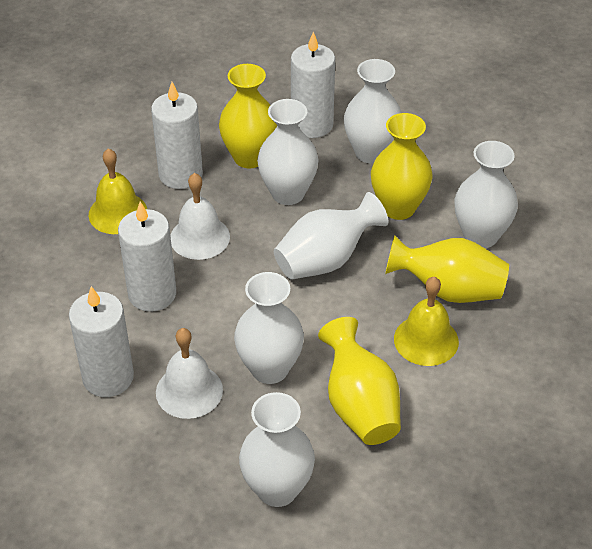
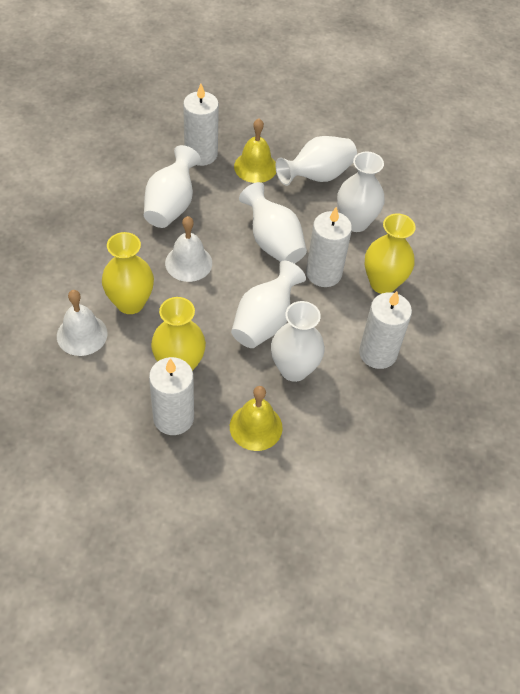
yellow vase: 4 -> 3

